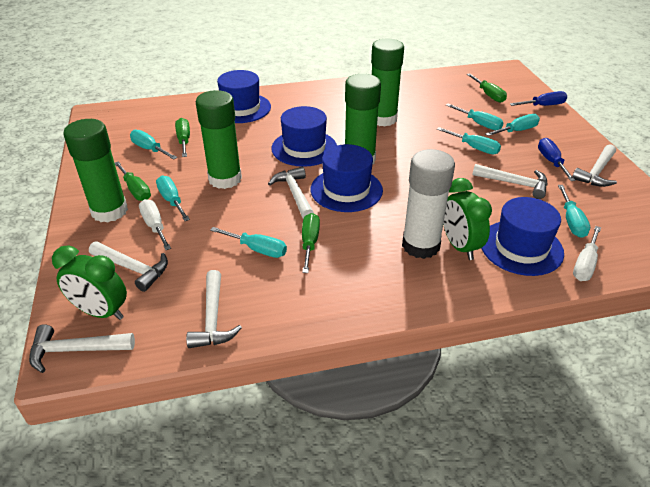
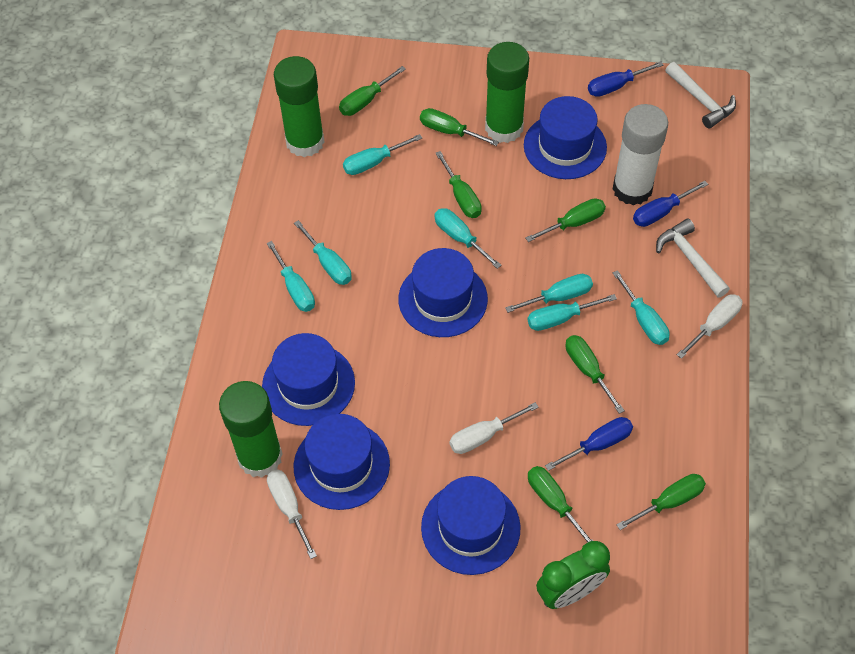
blue hat: 4 -> 5
blue screwdriver: 2 -> 3
green clock: 2 -> 1
green glue stick: 4 -> 3
green screwdriver: 4 -> 7
white hammer: 6 -> 2
white screwdriver: 2 -> 3

